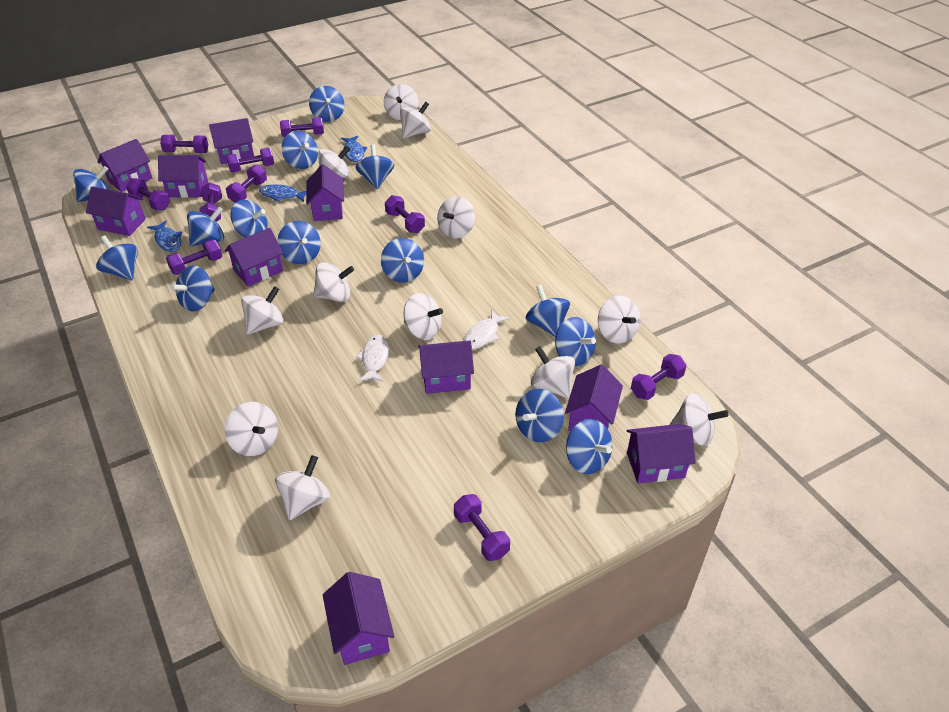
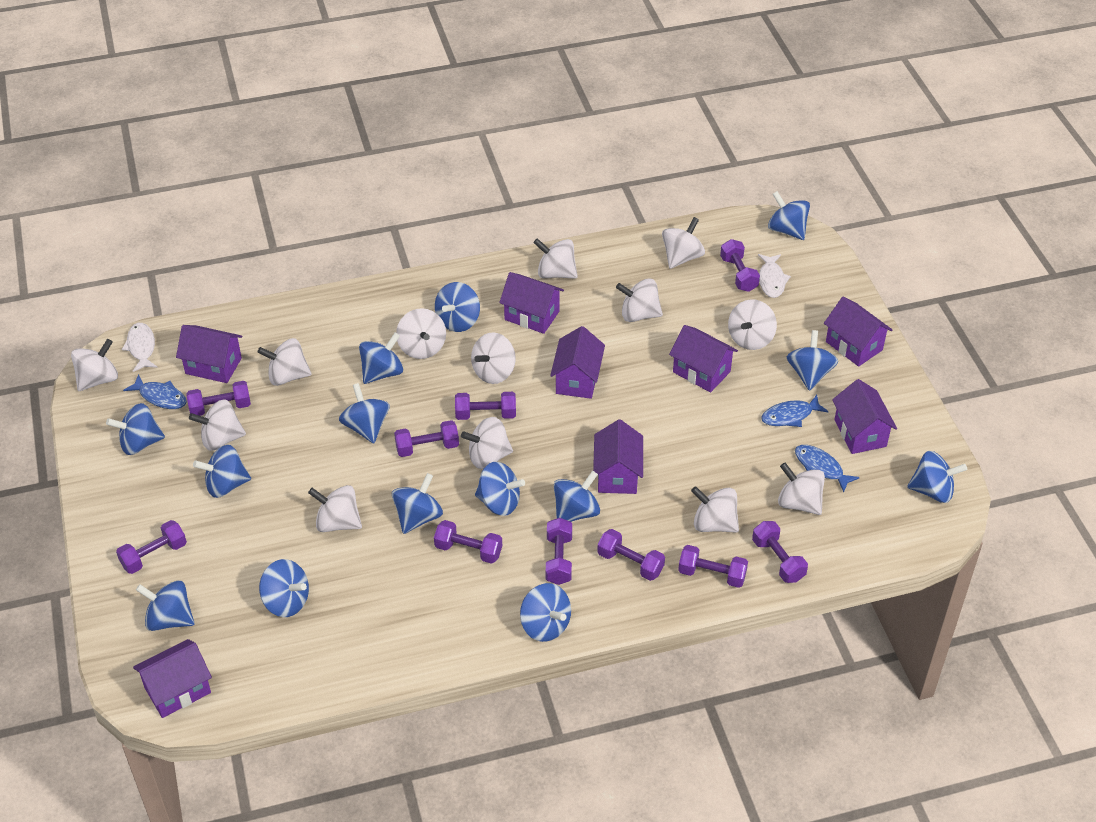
purple house: 10 -> 8
white spinning top: 12 -> 13

